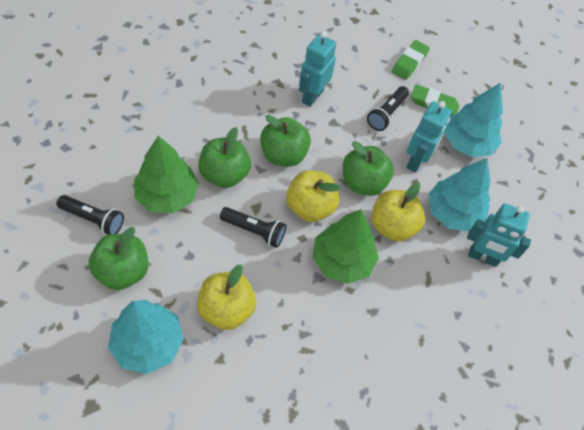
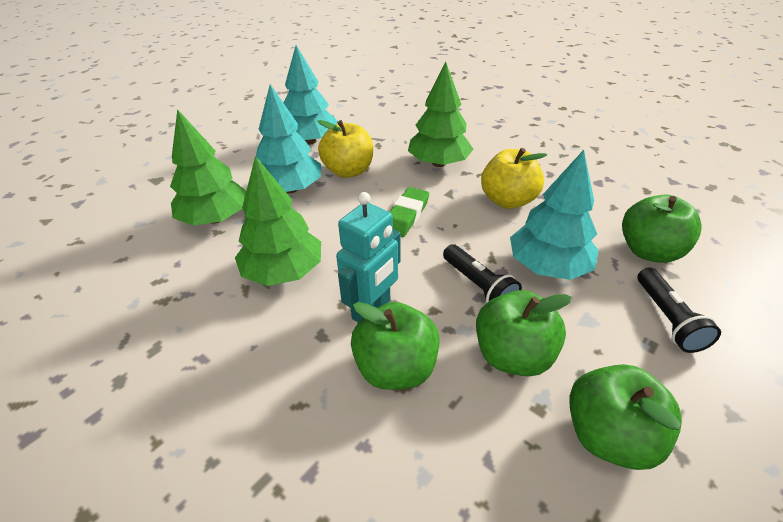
black flashlight: 3 -> 2
green eraser: 2 -> 1
green tree: 2 -> 3
turquoise robot: 3 -> 1
yellow apple: 3 -> 2

